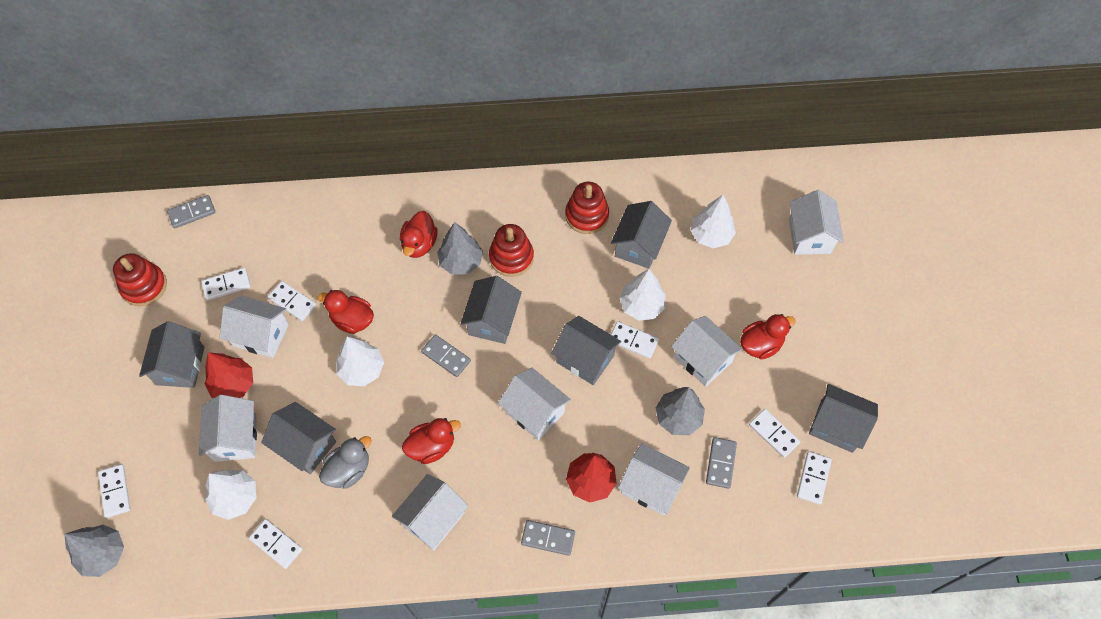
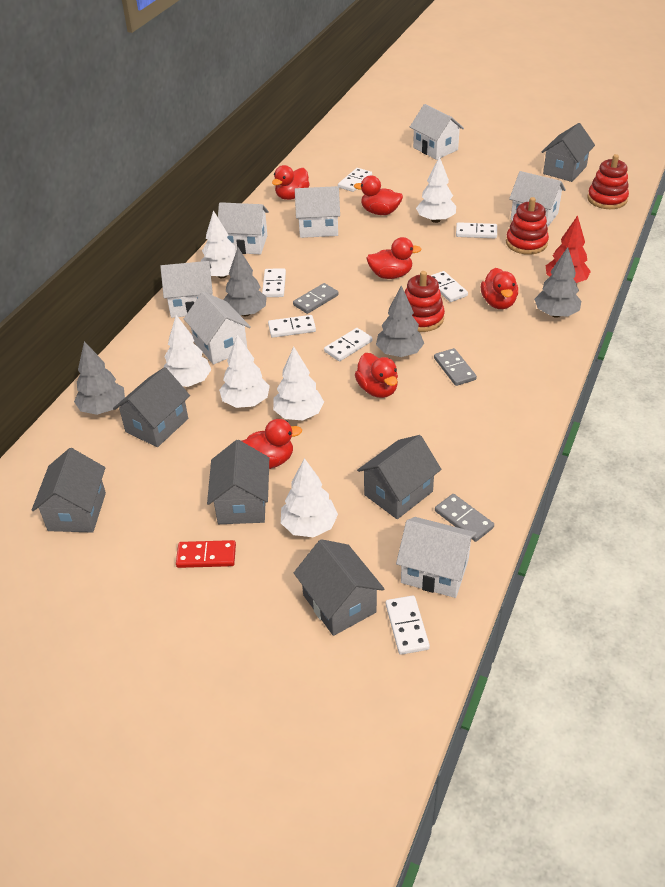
grey domino: 4 -> 3
grey duck: 1 -> 0
grey tree: 3 -> 4
red domino: 0 -> 1
red duck: 4 -> 6
red tree: 2 -> 1
white tree: 4 -> 6

